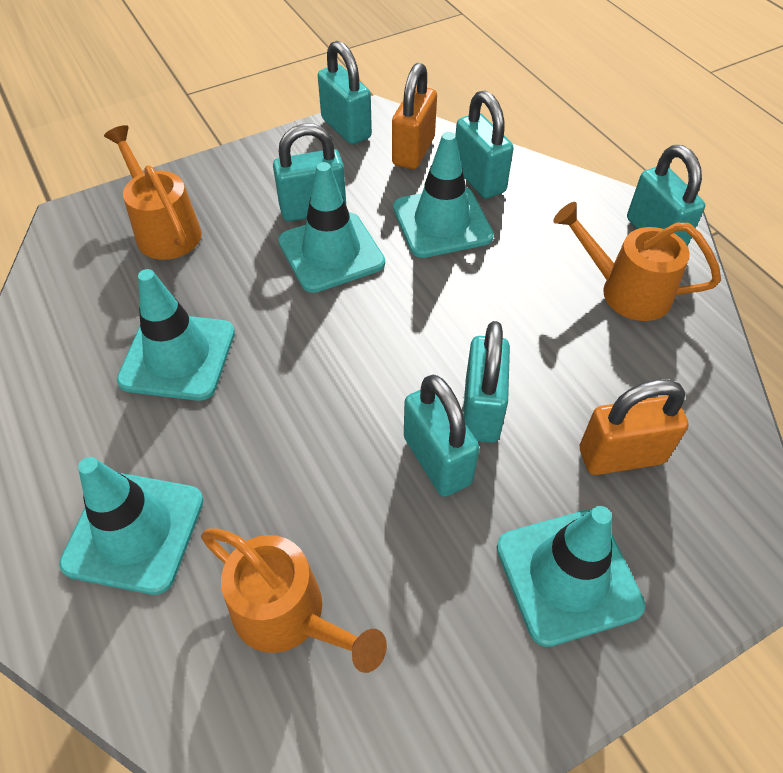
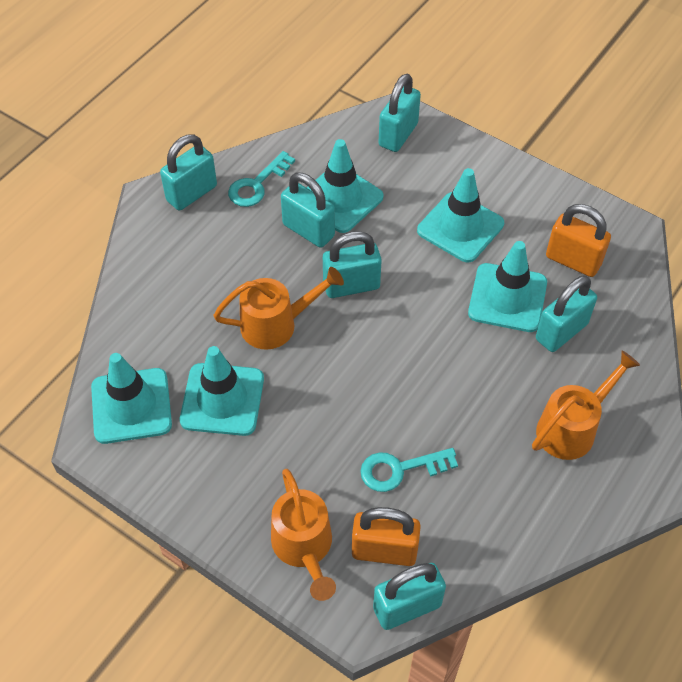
turquoise key: 0 -> 2

